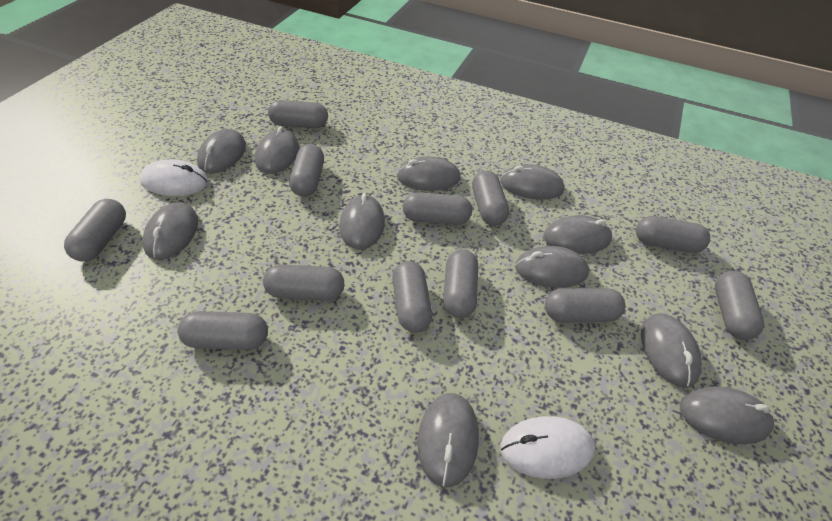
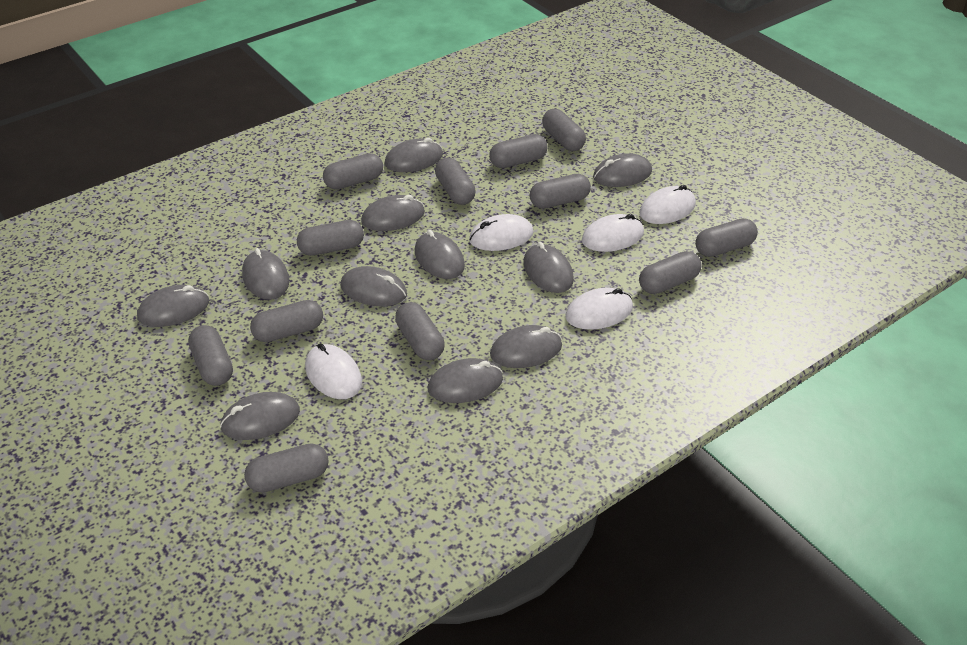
white mouse: 2 -> 5

